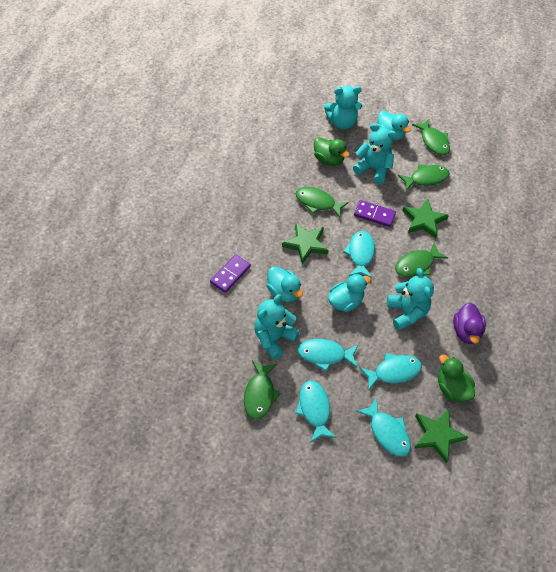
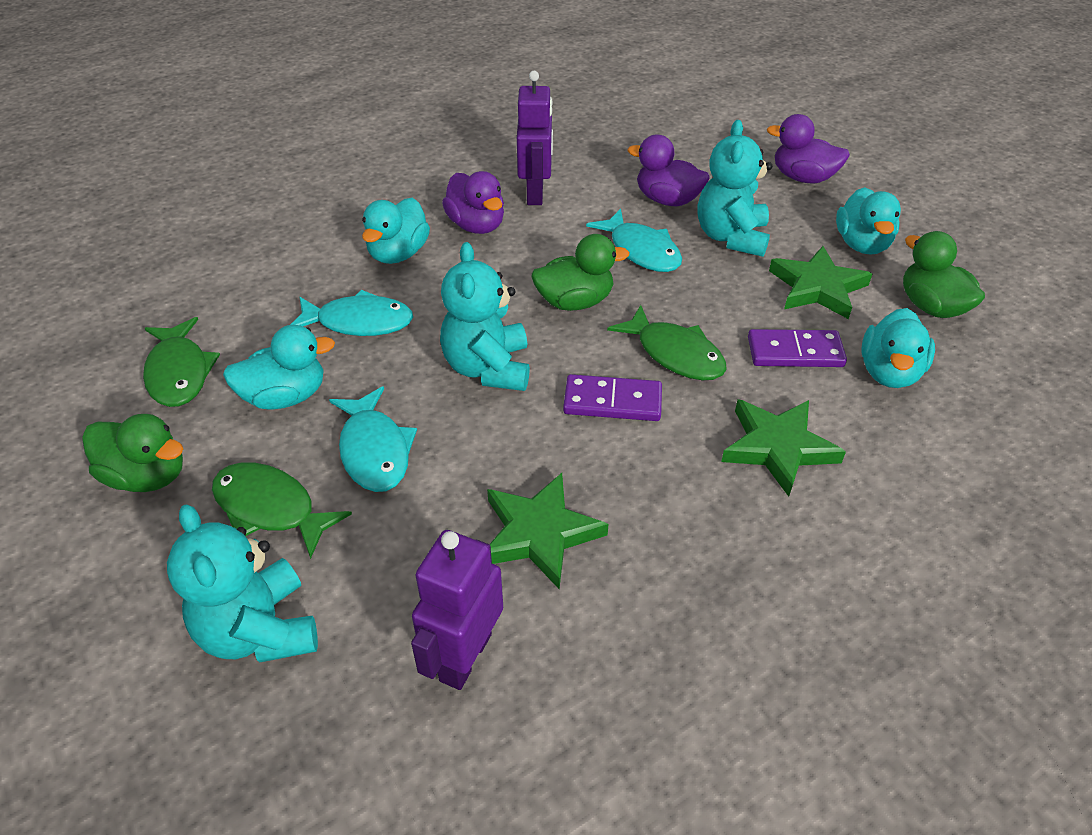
green duck: 2 -> 3
green fish: 5 -> 3
purple duck: 1 -> 3
purple robot: 0 -> 2
turquoise duck: 3 -> 4
turquoise fish: 5 -> 3
turquoise teddy bear: 4 -> 3

